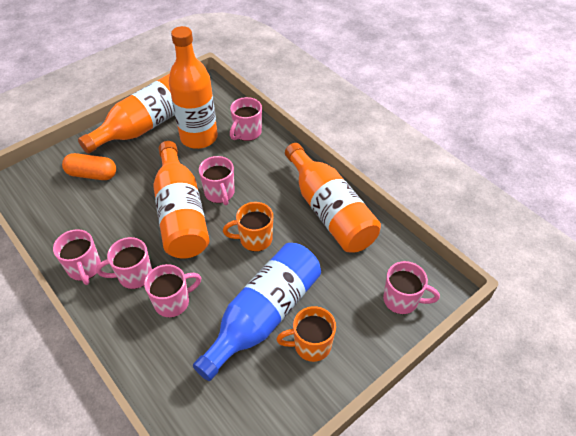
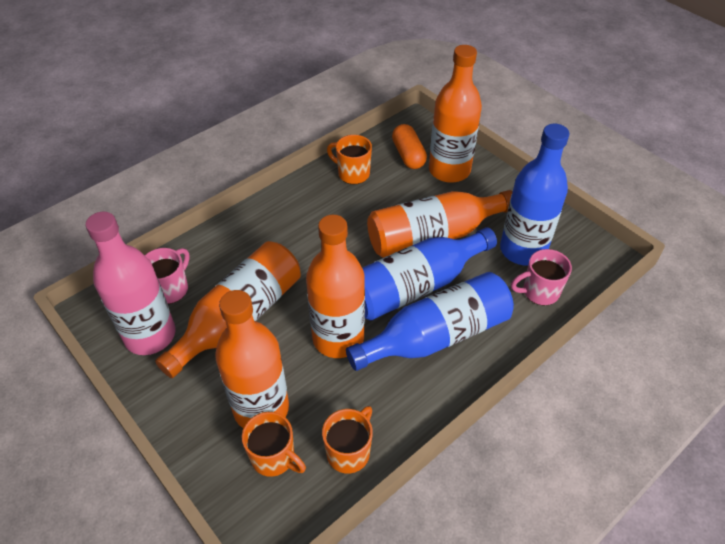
blue bottle: 1 -> 3
orange bottle: 4 -> 5
orange mug: 2 -> 3
pink bottle: 0 -> 1
pink mug: 6 -> 2

